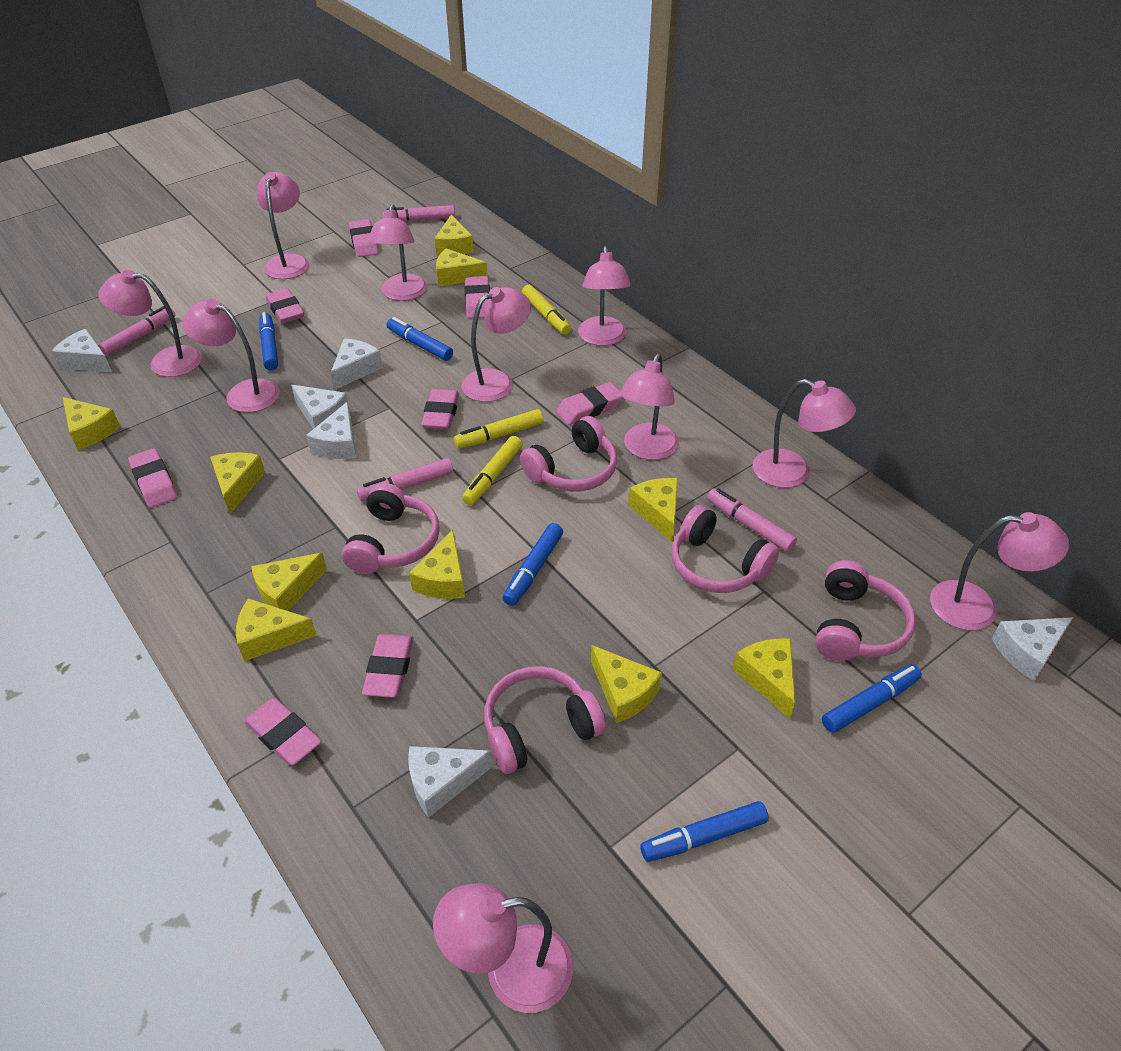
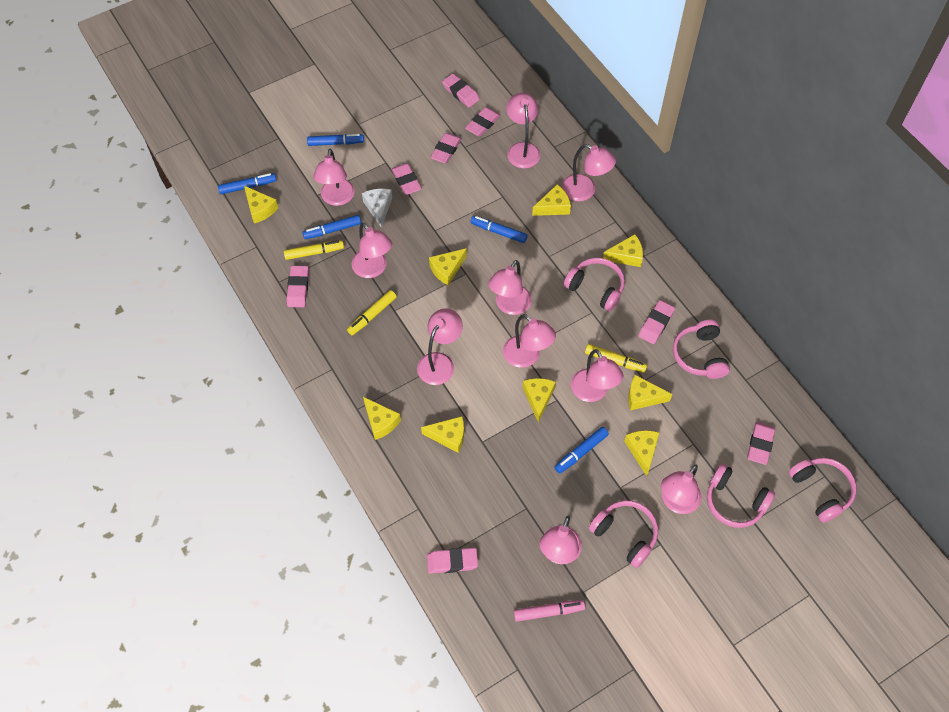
pink marker: 4 -> 1
white cheese: 6 -> 1
yellow cheese: 10 -> 9

